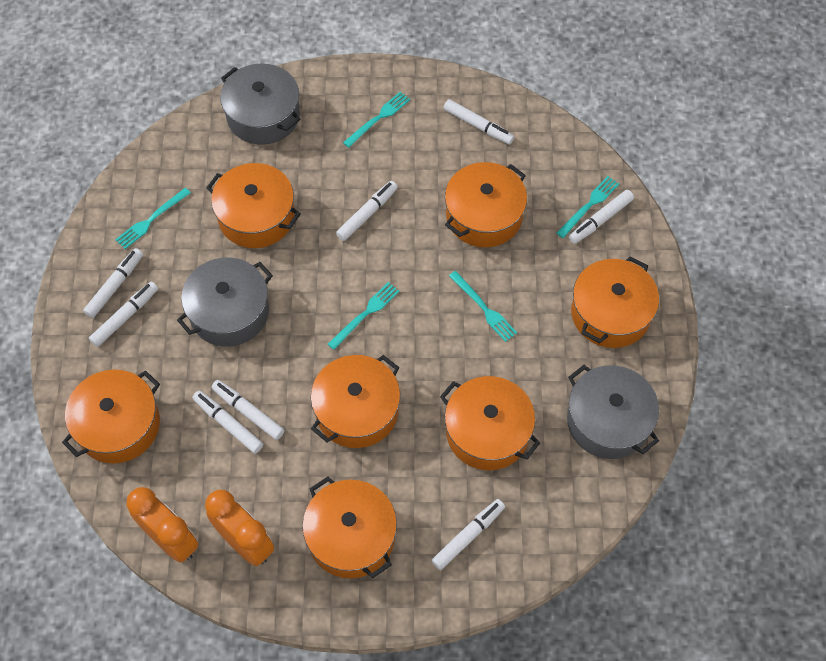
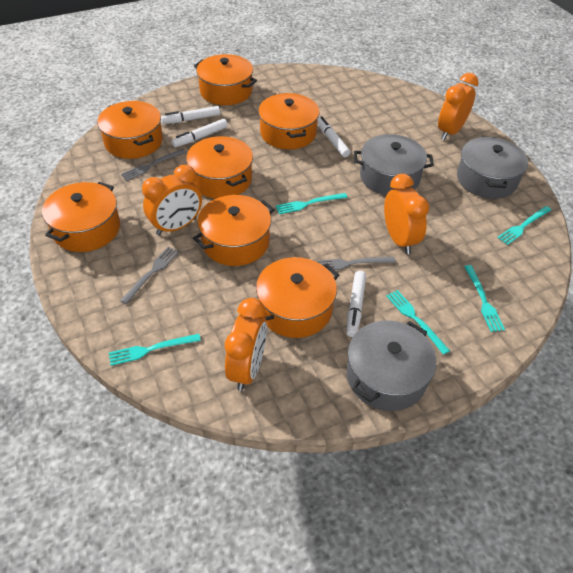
grey fork: 0 -> 3
orange clock: 2 -> 4
white marker: 8 -> 4

